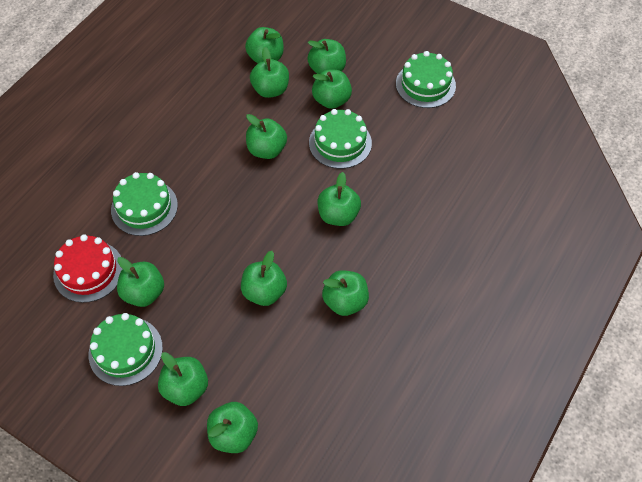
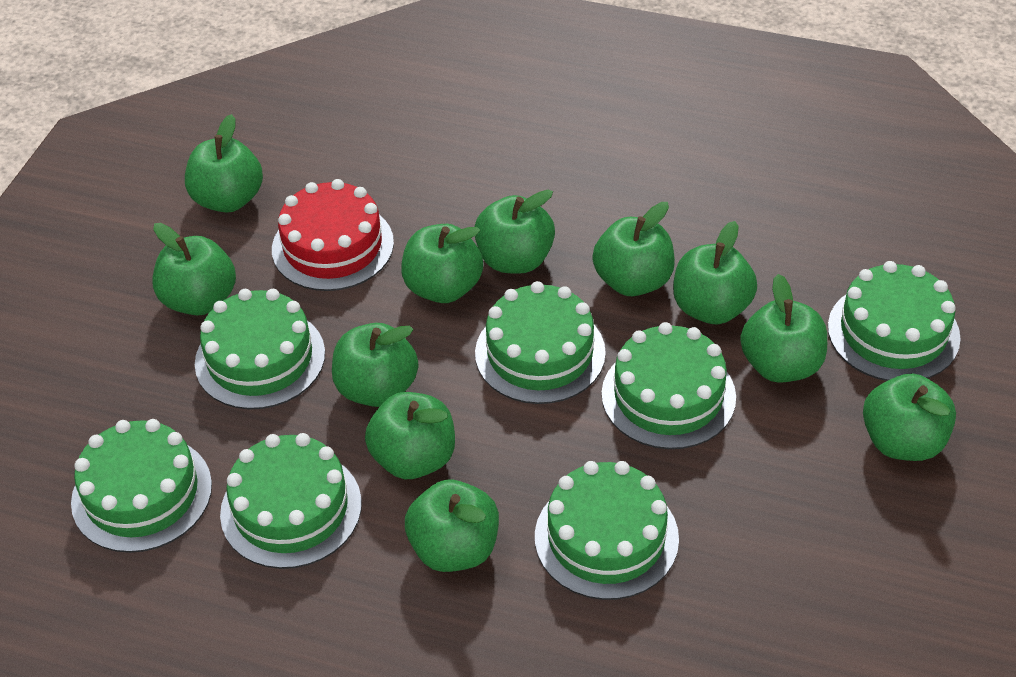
green cake: 4 -> 7

